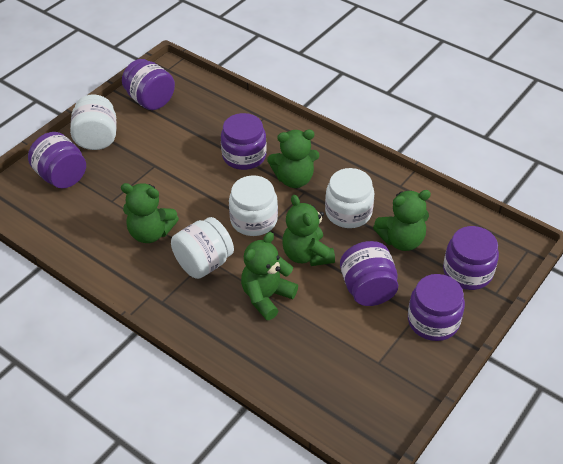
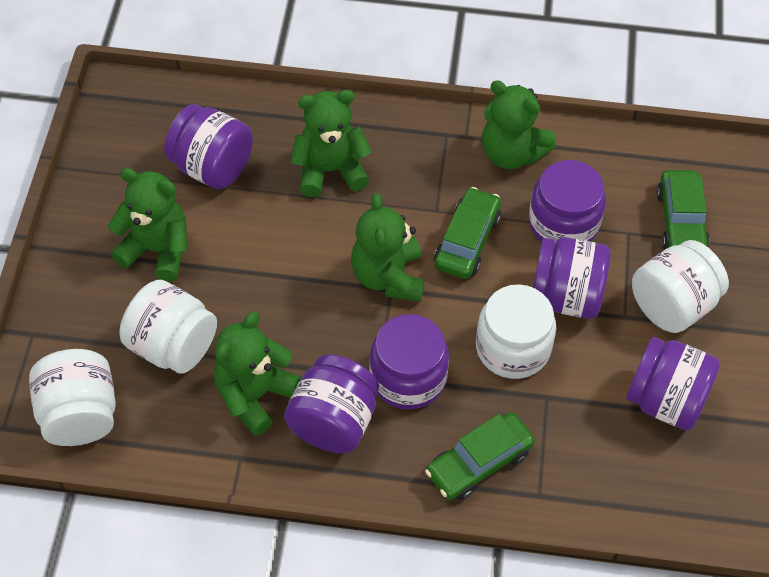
green car: 0 -> 3

